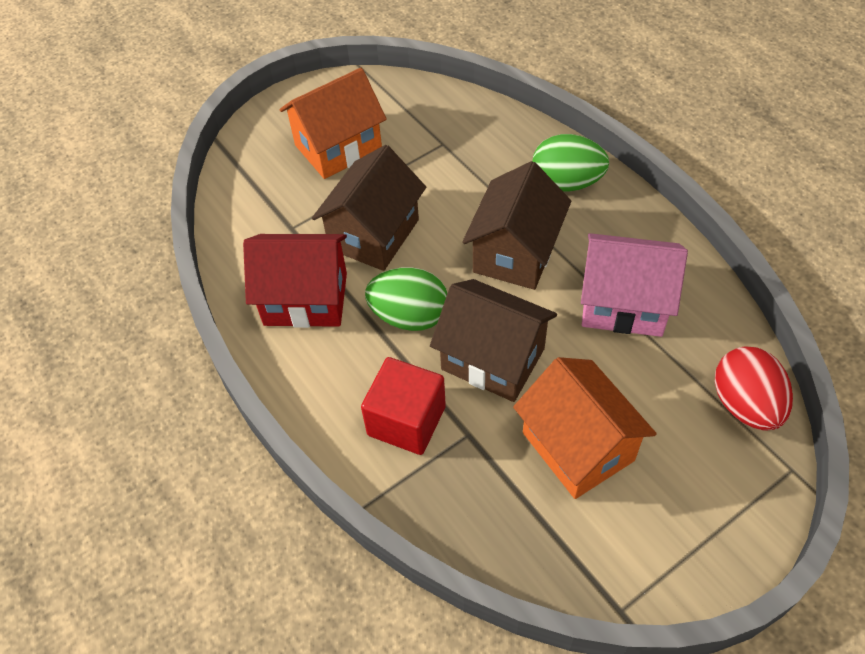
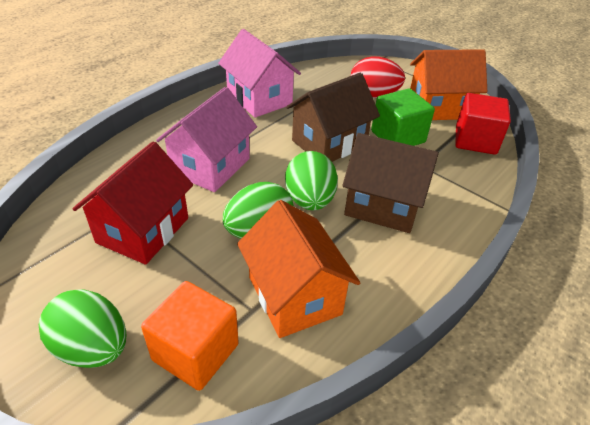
brown house: 3 -> 2
green cube: 0 -> 1
green egg: 2 -> 3
orange cube: 0 -> 1
pink house: 1 -> 2

